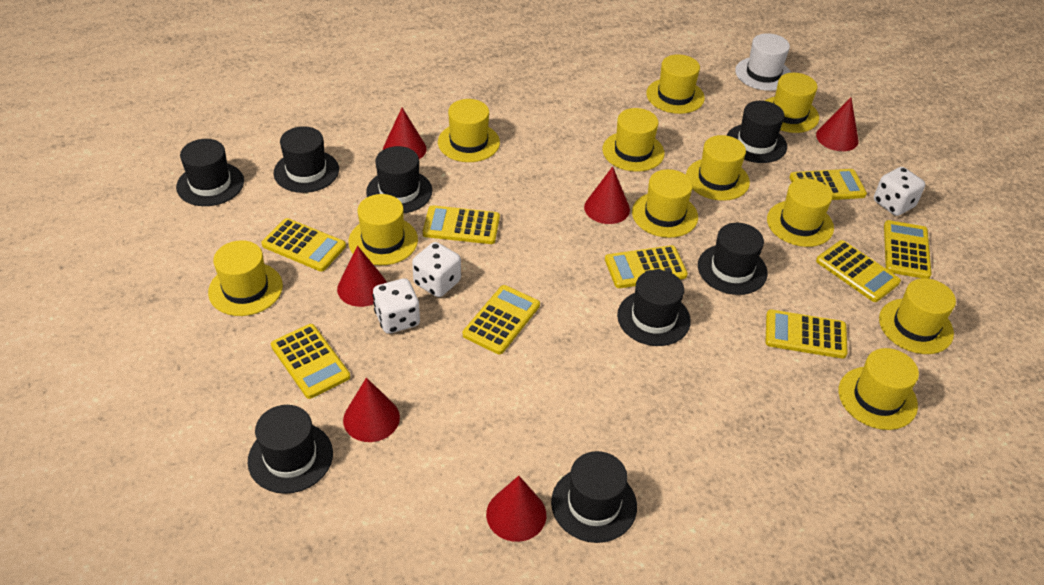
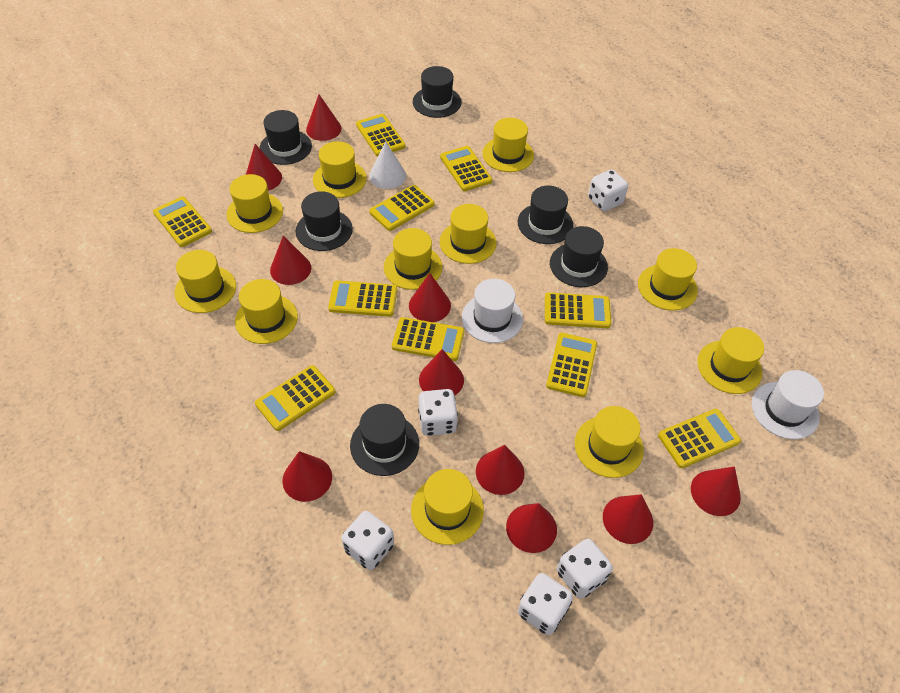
black hat: 8 -> 6
red cone: 6 -> 10
white cone: 0 -> 1
white dice: 3 -> 5
white hat: 1 -> 2
yellow calculator: 9 -> 10

